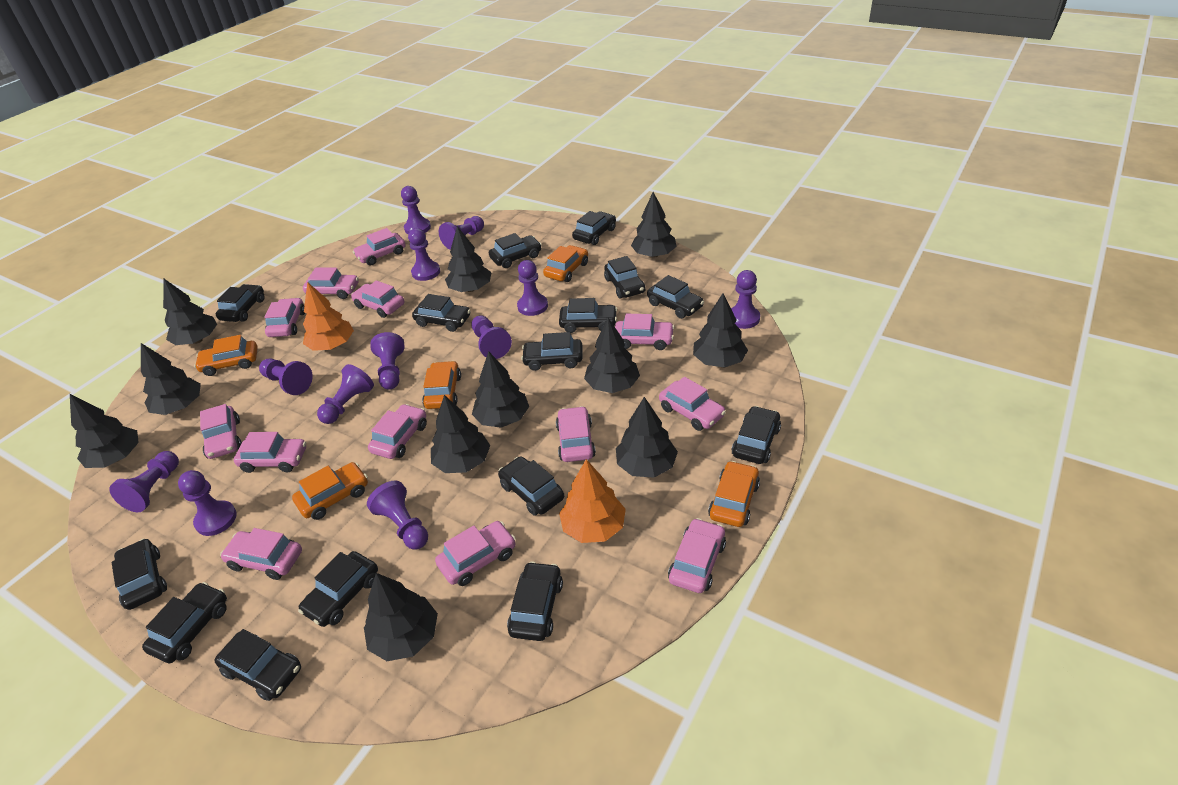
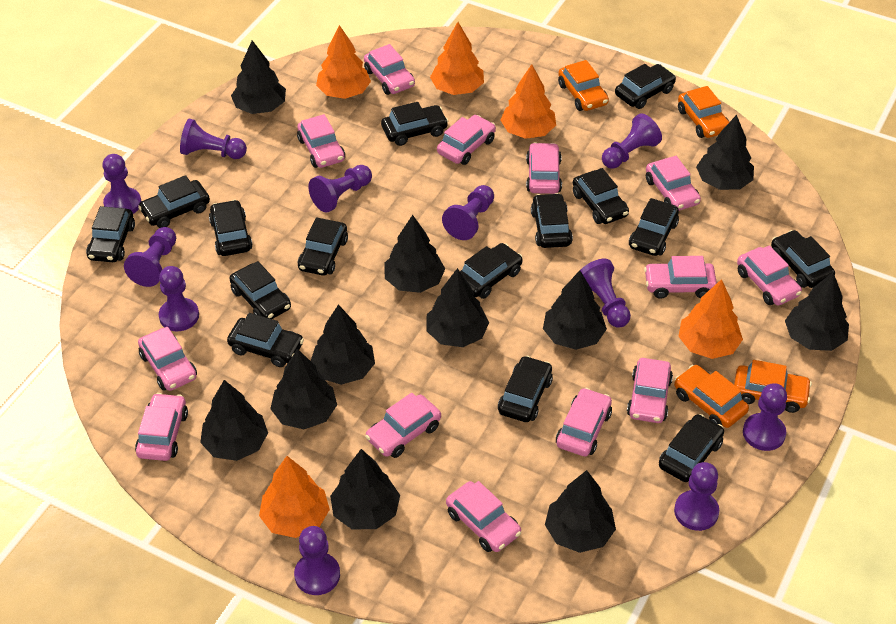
orange car: 5 -> 4
orange tree: 2 -> 5
purple pawn: 12 -> 11

